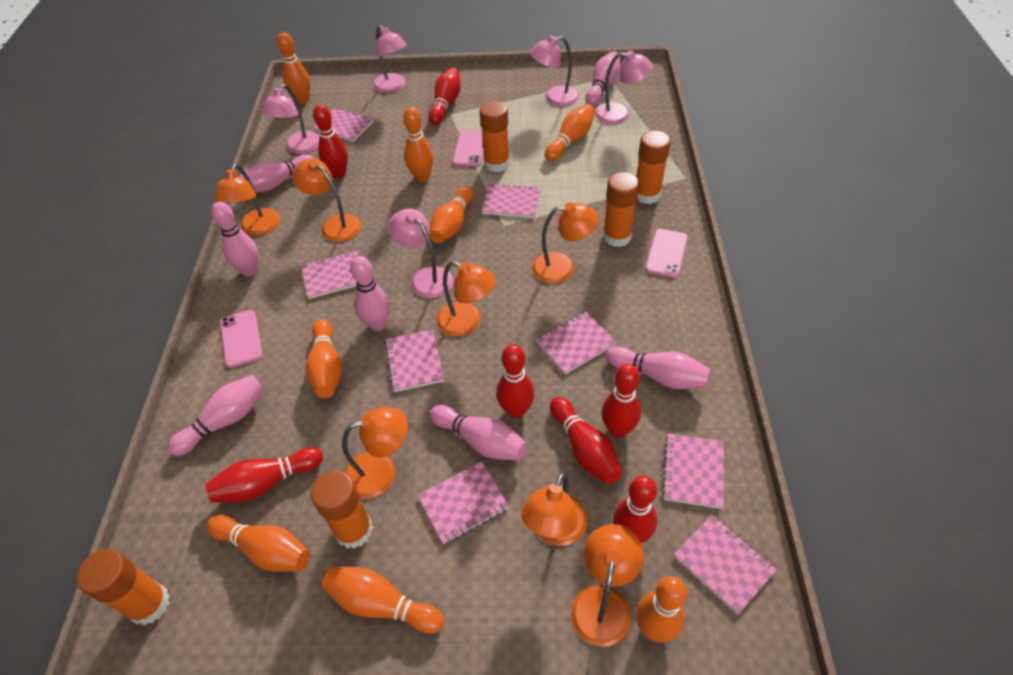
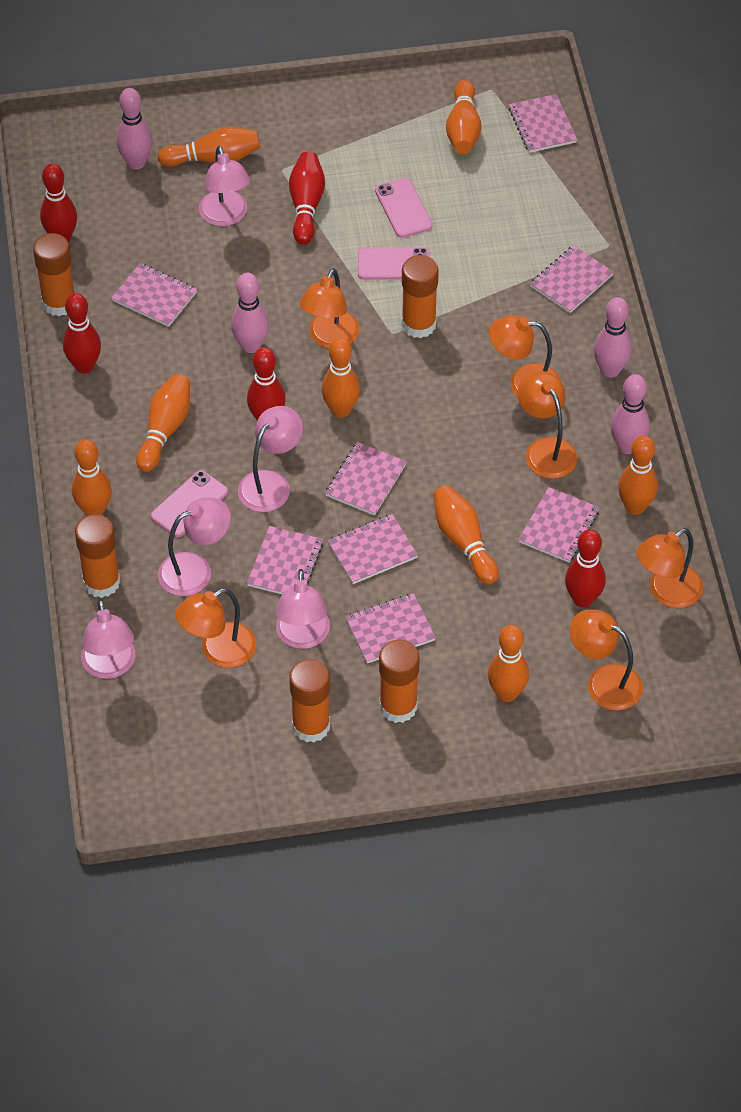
orange lamp: 7 -> 6
pink bowling pin: 7 -> 4
red bowling pin: 7 -> 5

